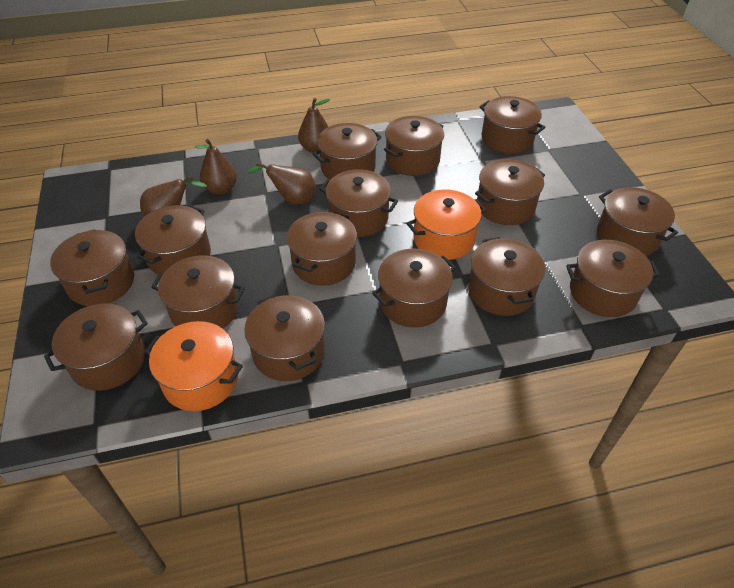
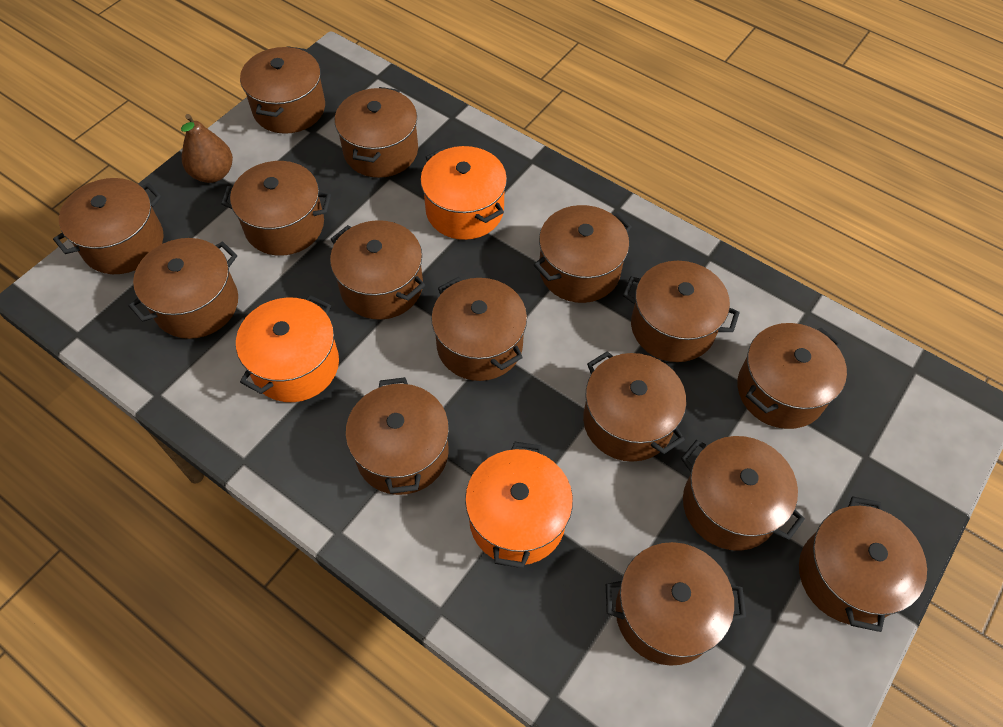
brown pear: 4 -> 1
orange pot: 2 -> 3

